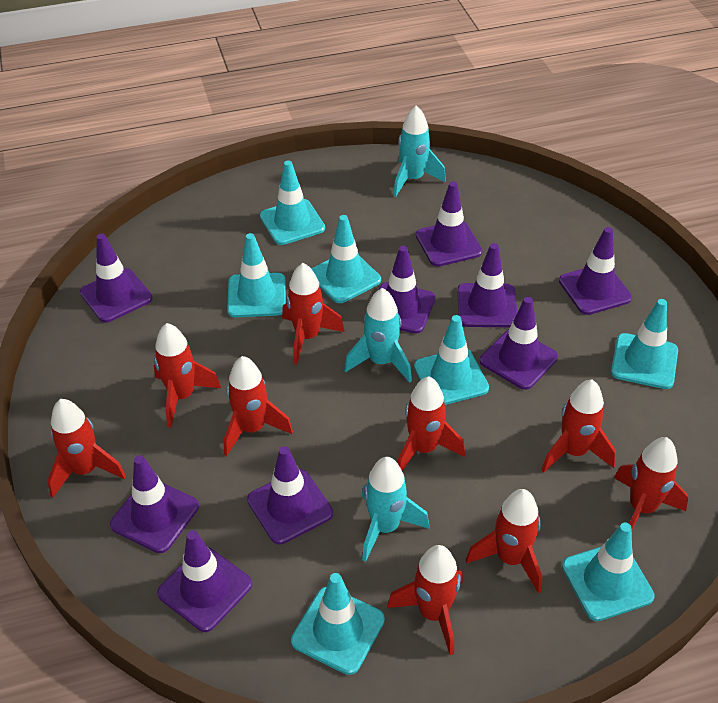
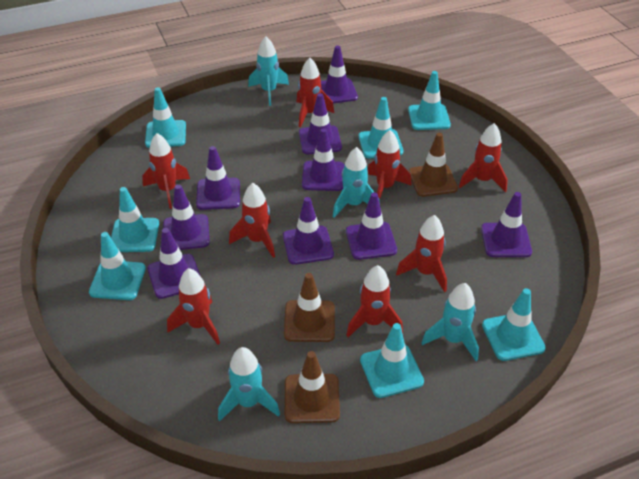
brown traffic cone: 0 -> 3
red rocket: 9 -> 8
turquoise rocket: 3 -> 4

